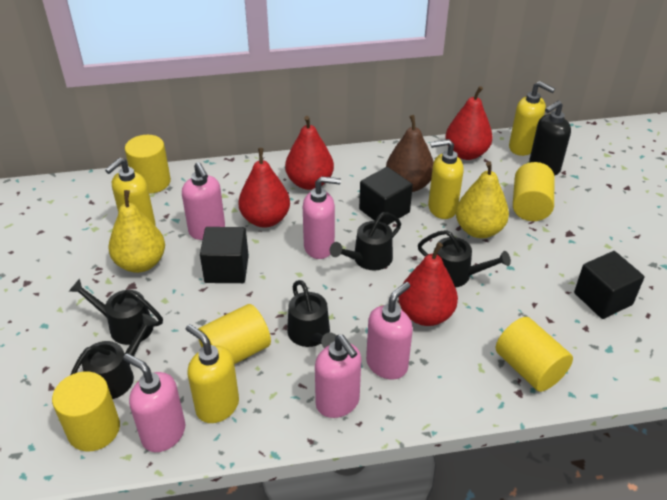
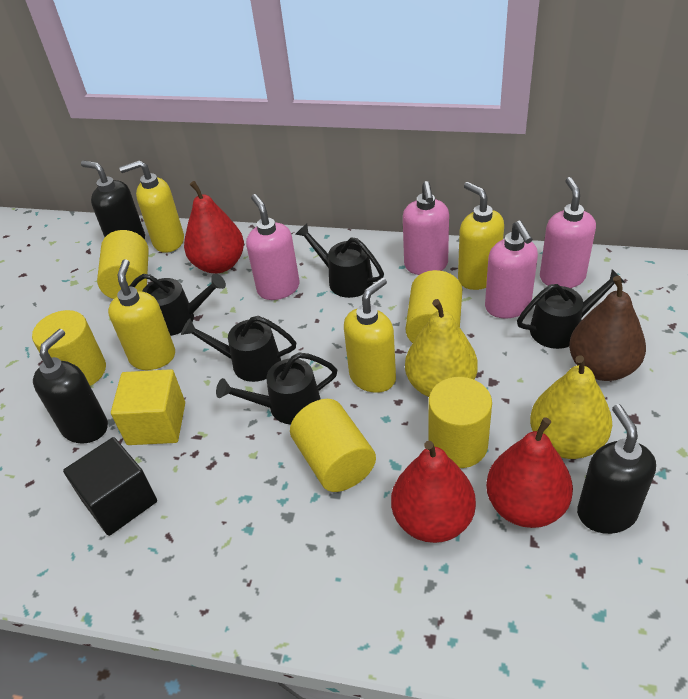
black cube: 3 -> 1
black soap dispenser: 1 -> 3
pink soap dispenser: 5 -> 4
red pear: 4 -> 3
yellow cube: 0 -> 1

